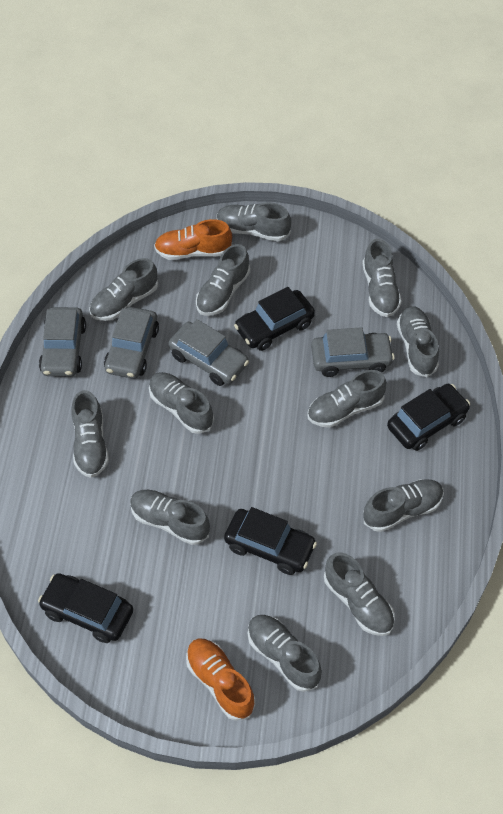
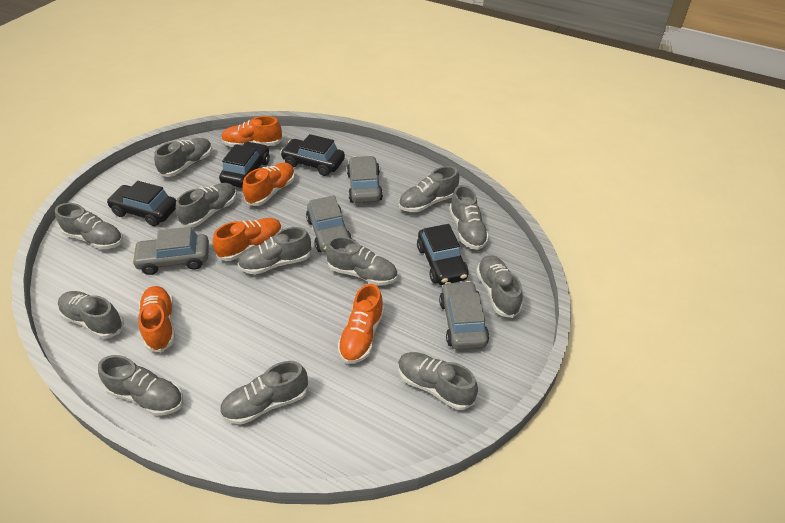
orange shoe: 2 -> 5

